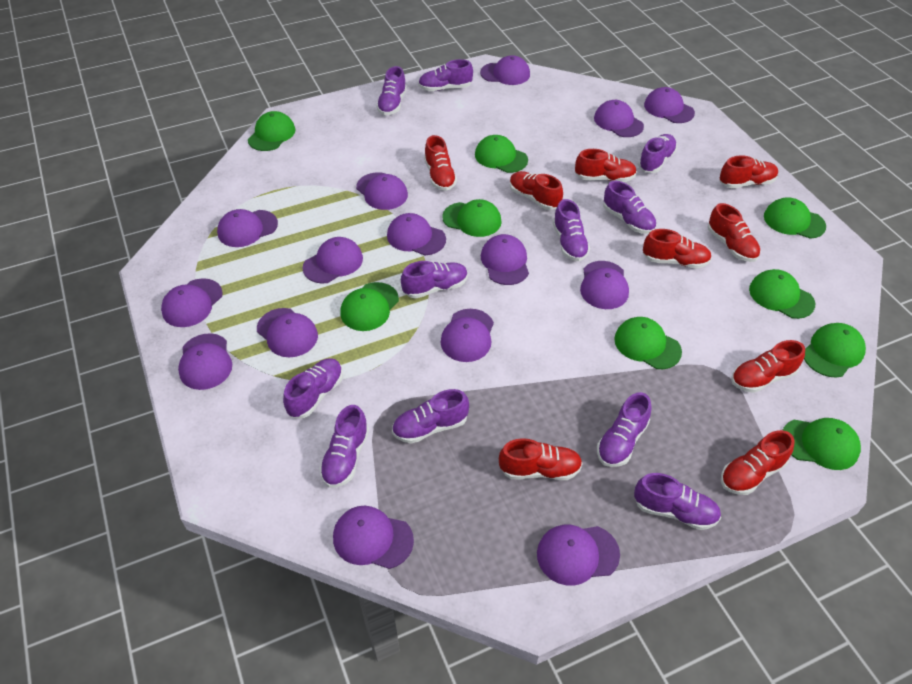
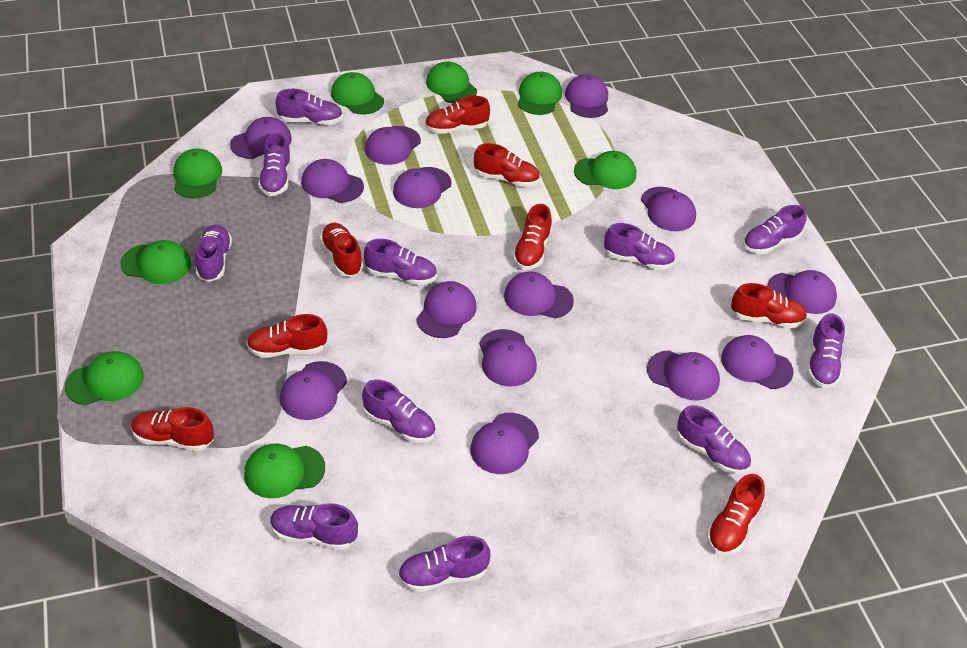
green cap: 9 -> 8
purple cap: 15 -> 14
red shoe: 9 -> 8

